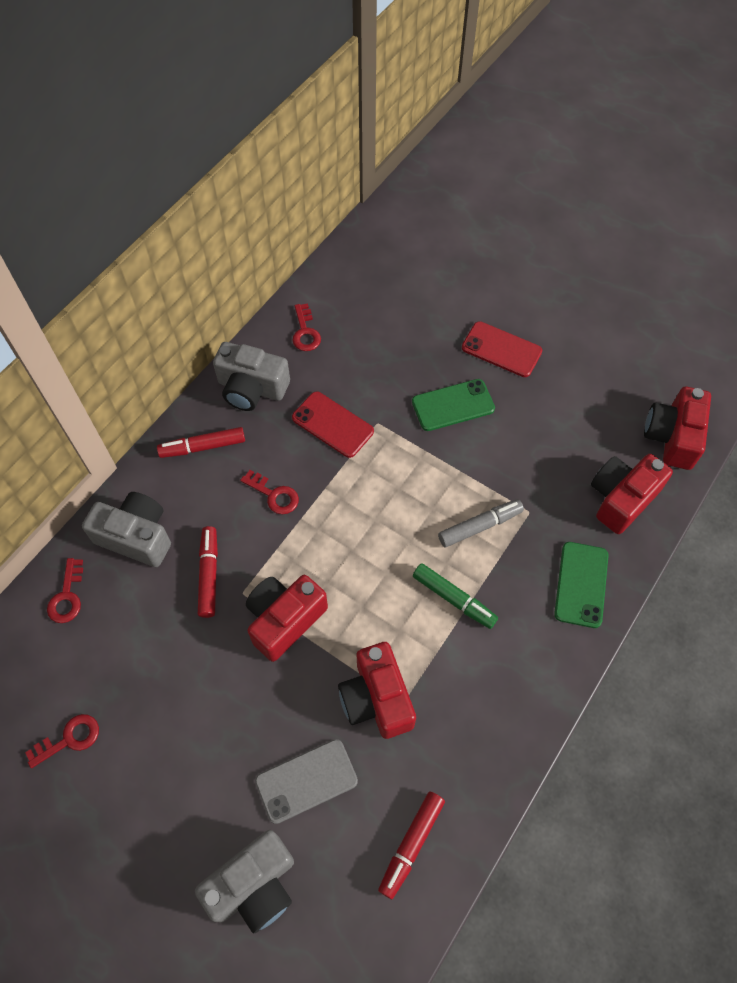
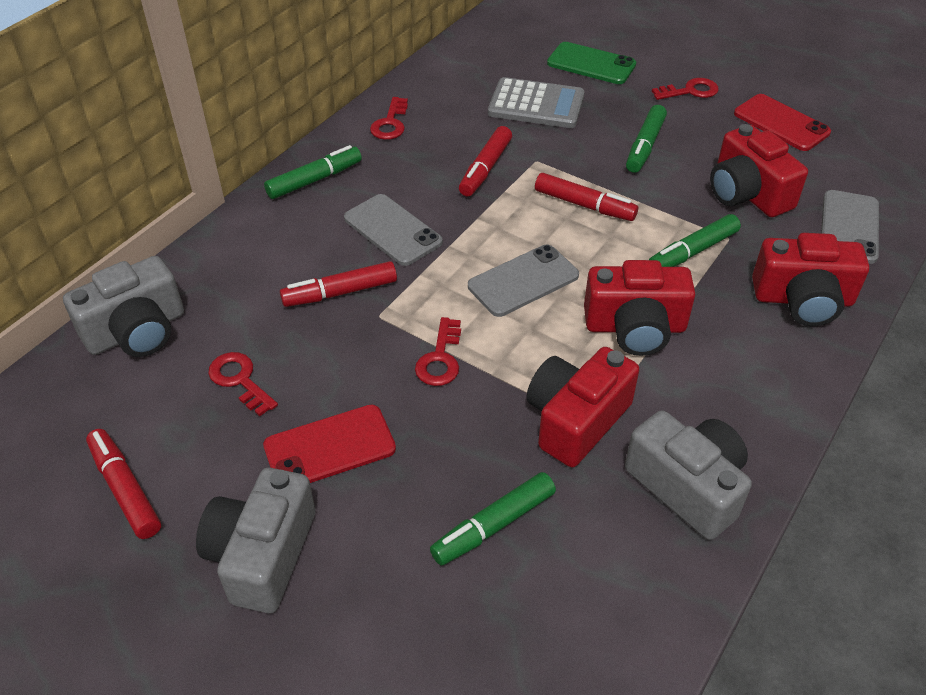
green marker: 1 -> 4
green phone: 2 -> 1
grey calculator: 0 -> 1
grey marker: 1 -> 0
grey phone: 1 -> 3
red marker: 3 -> 4

